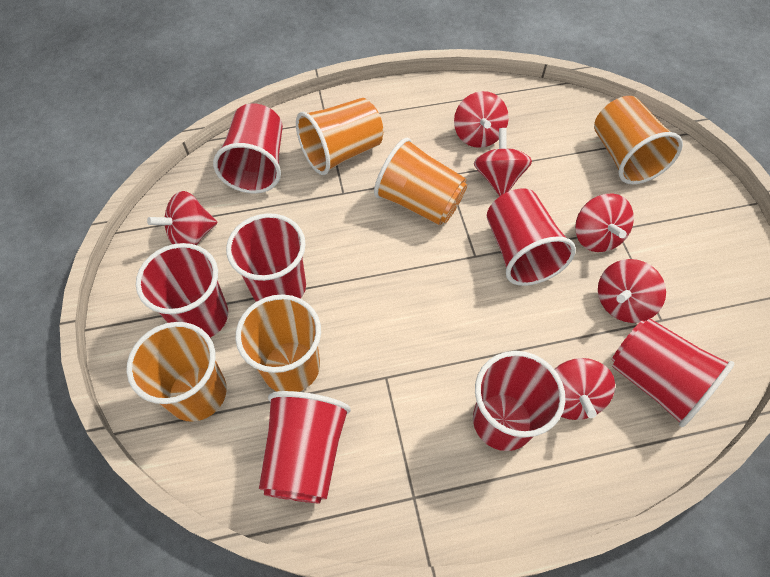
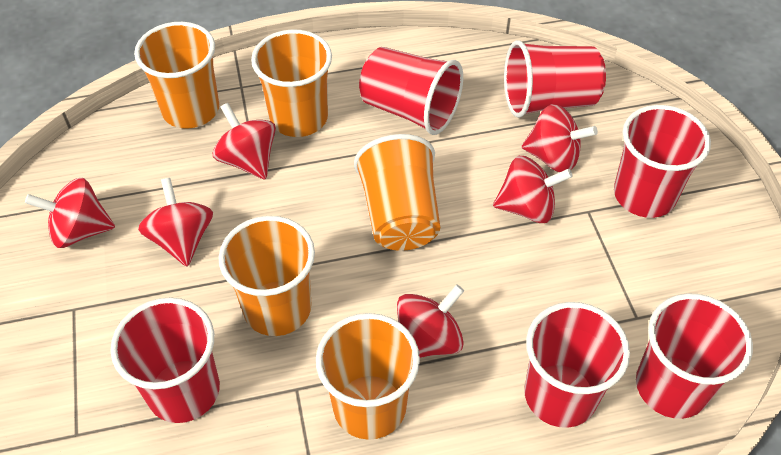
red cup: 7 -> 6

